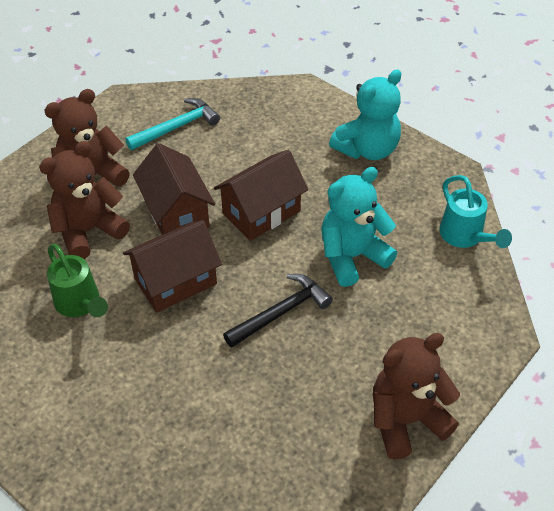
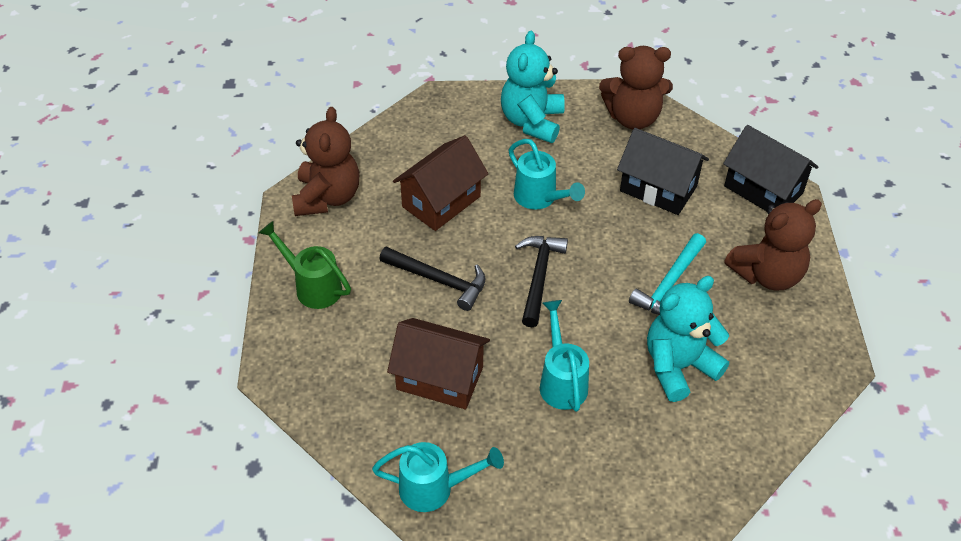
black hammer: 1 -> 2
black house: 0 -> 2
brown house: 3 -> 2
turquoise watering can: 1 -> 3

